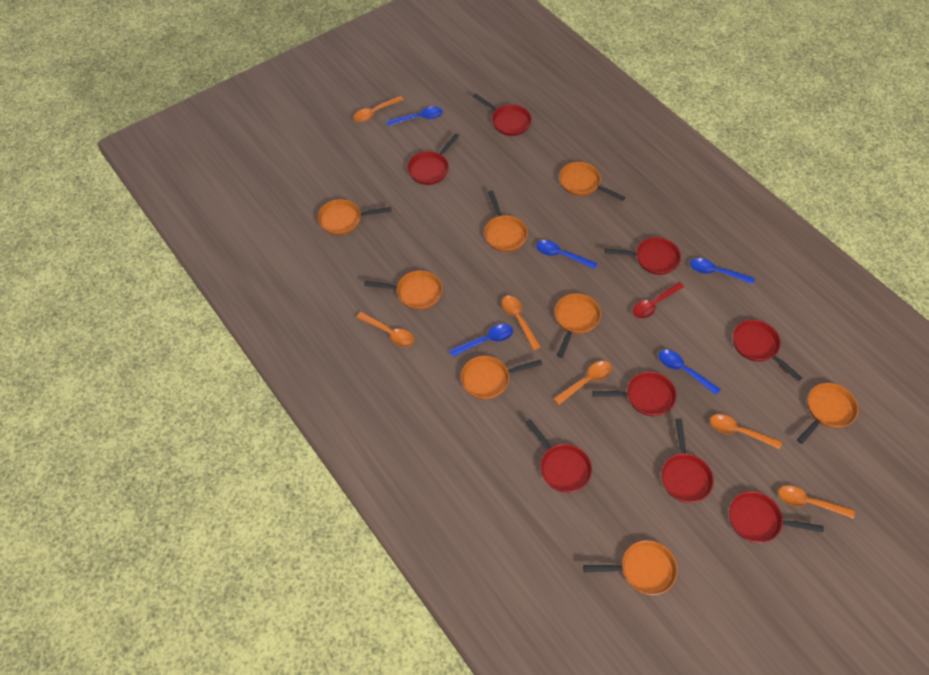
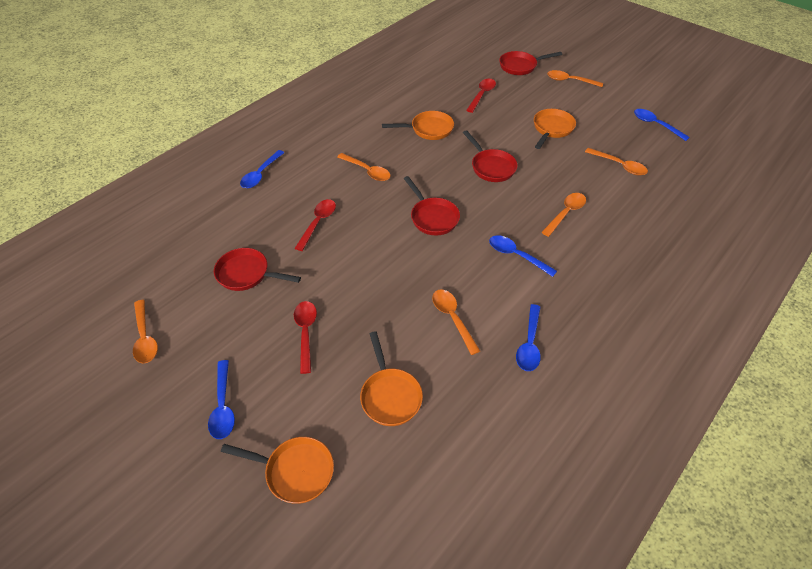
orange pan: 8 -> 4
red pan: 8 -> 4
red spoon: 1 -> 3

